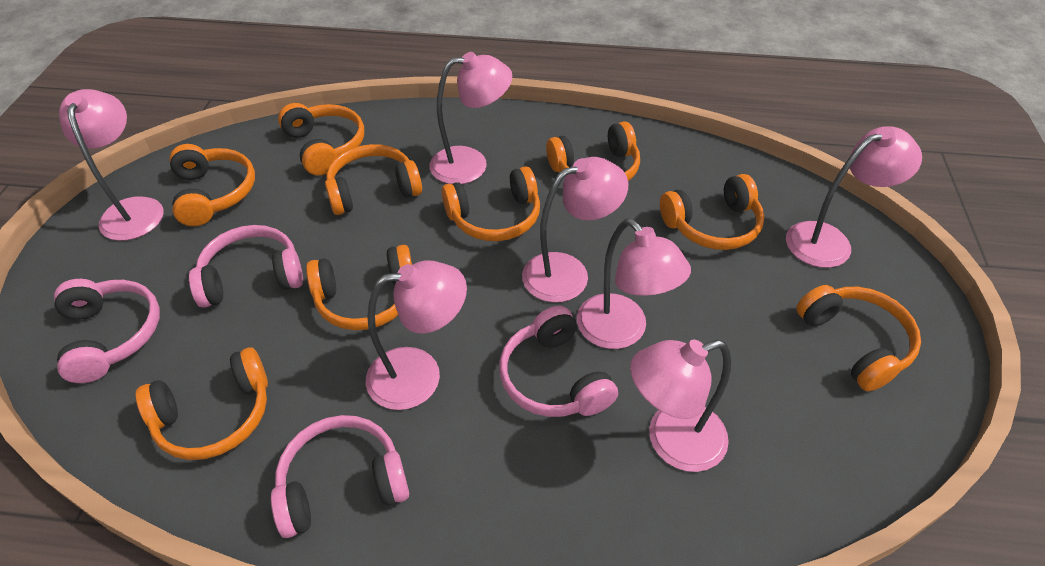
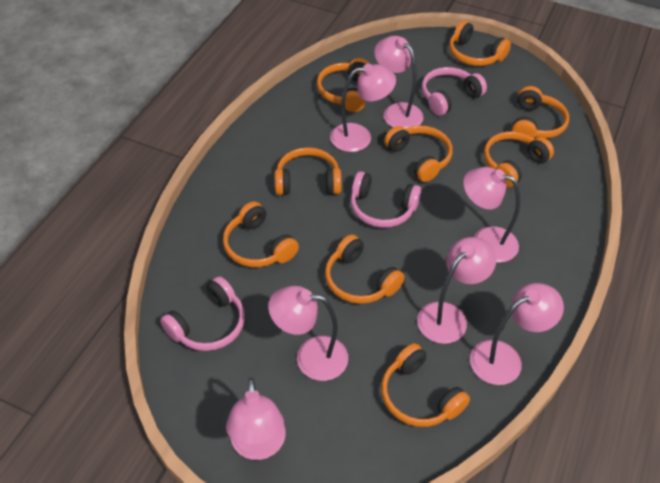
pink headphones: 4 -> 3

